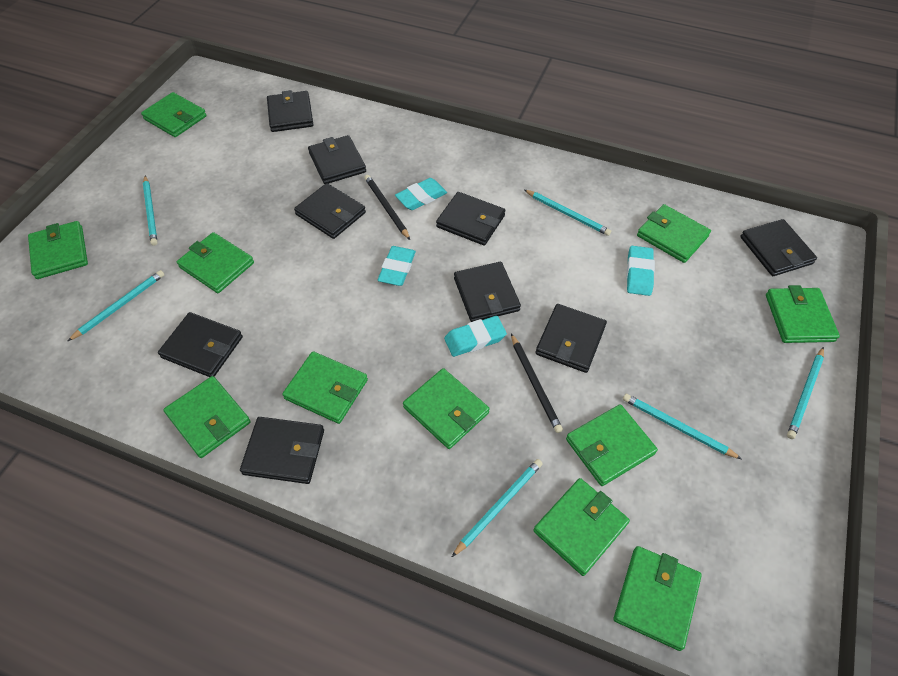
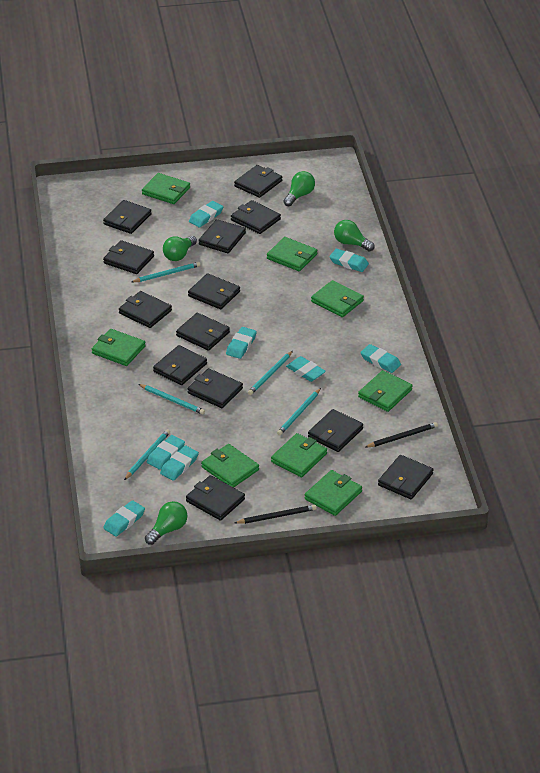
black wallet: 9 -> 13
green light bulb: 0 -> 4
green wallet: 11 -> 8
turquoise eraser: 4 -> 8
turquoise pencil: 6 -> 5

